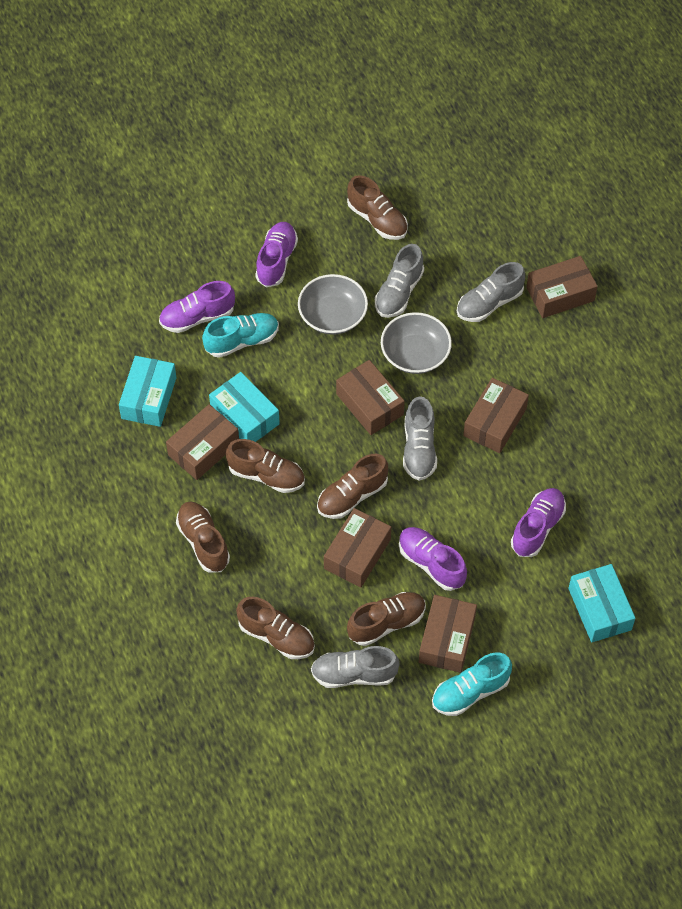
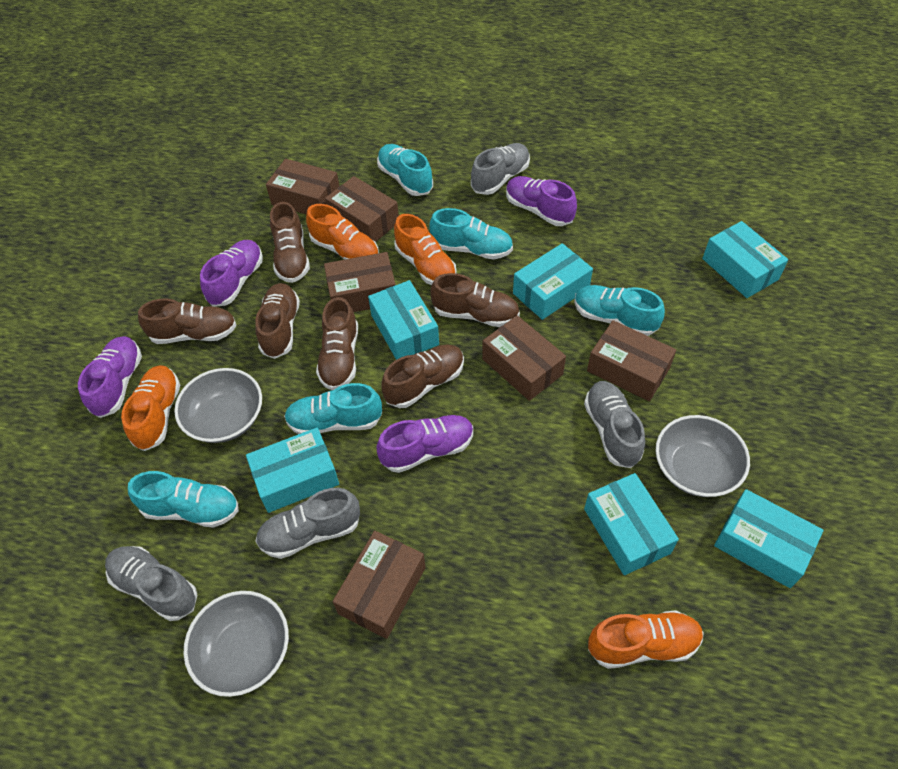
grey bowl: 2 -> 3
orange shoe: 0 -> 4
turquoise box: 3 -> 6
turquoise shoe: 2 -> 5

